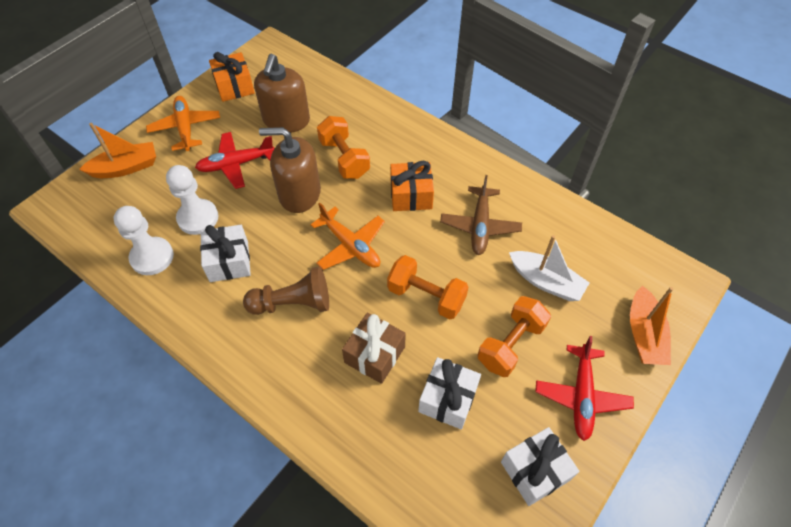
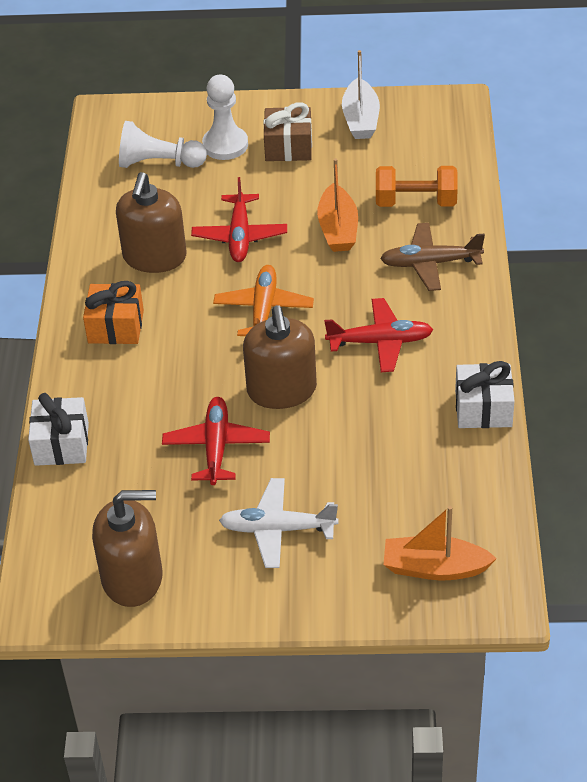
brown pawn: 1 -> 0
brown soap dispenser: 2 -> 3
orange dumbbell: 3 -> 1
orange gift: 2 -> 1
orange plane: 2 -> 1
red plane: 2 -> 3
white gift: 3 -> 2
white plane: 0 -> 1

